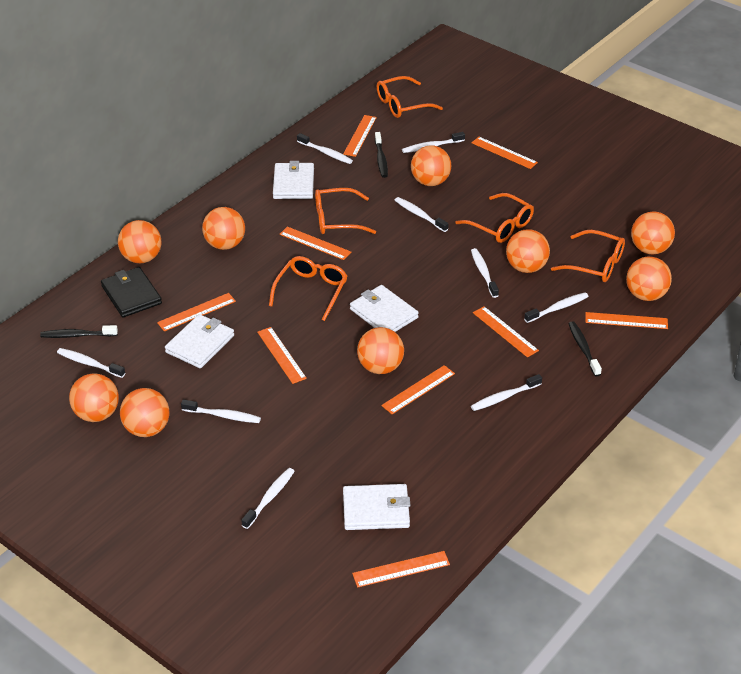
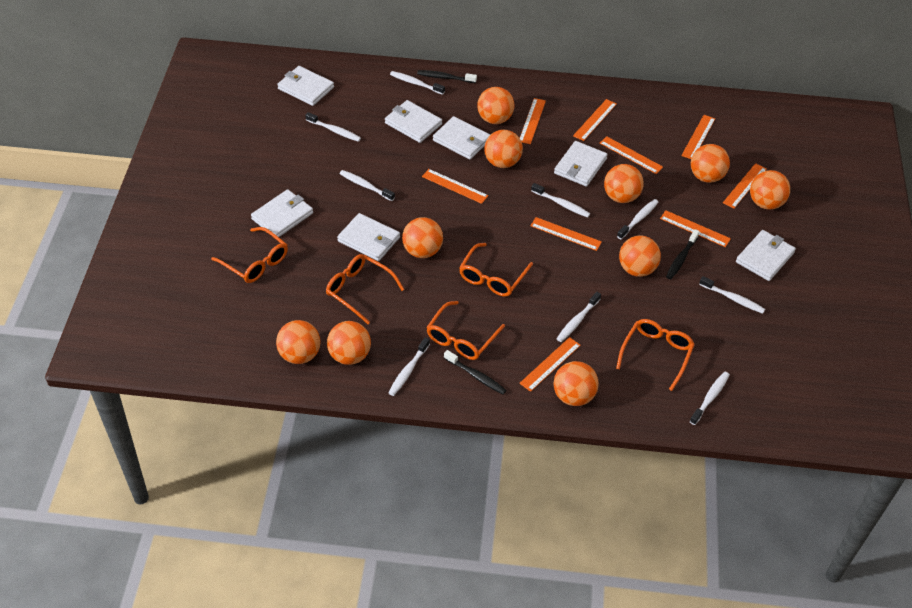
black wallet: 1 -> 0
orange ball: 9 -> 10
white wallet: 4 -> 7

